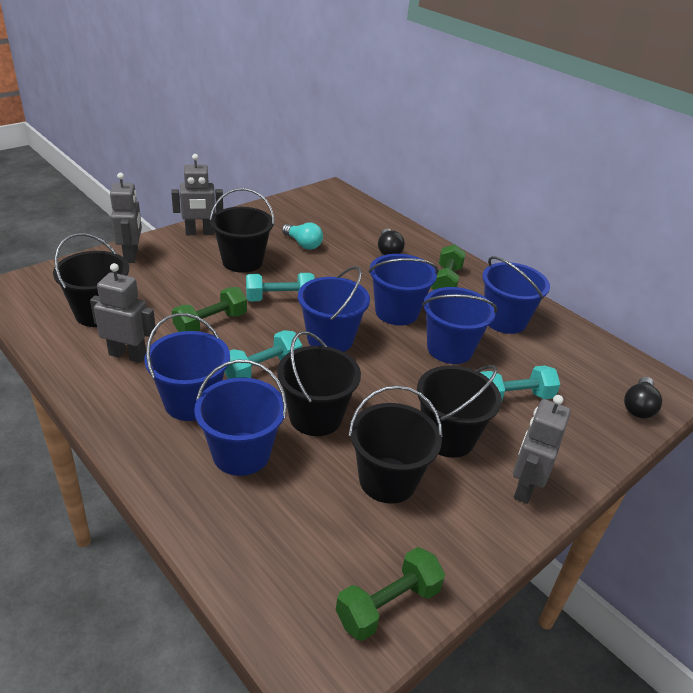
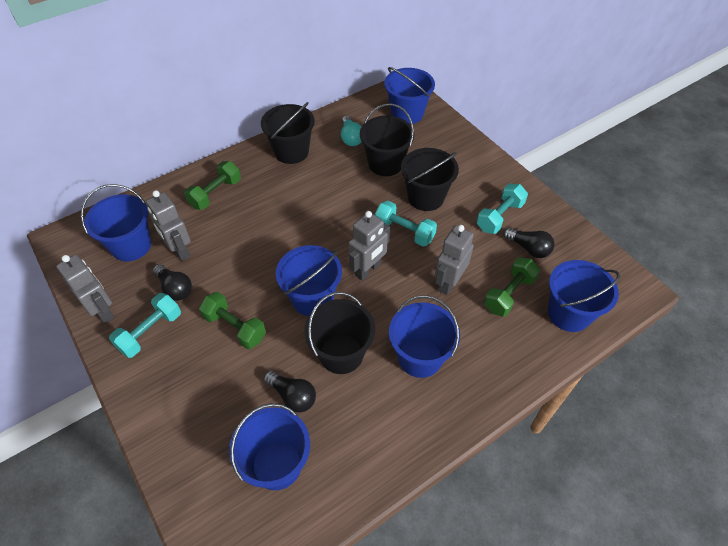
black bucket: 5 -> 4
black light bulb: 2 -> 3

